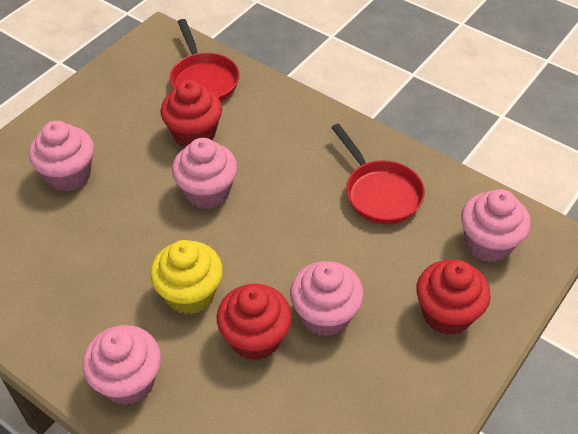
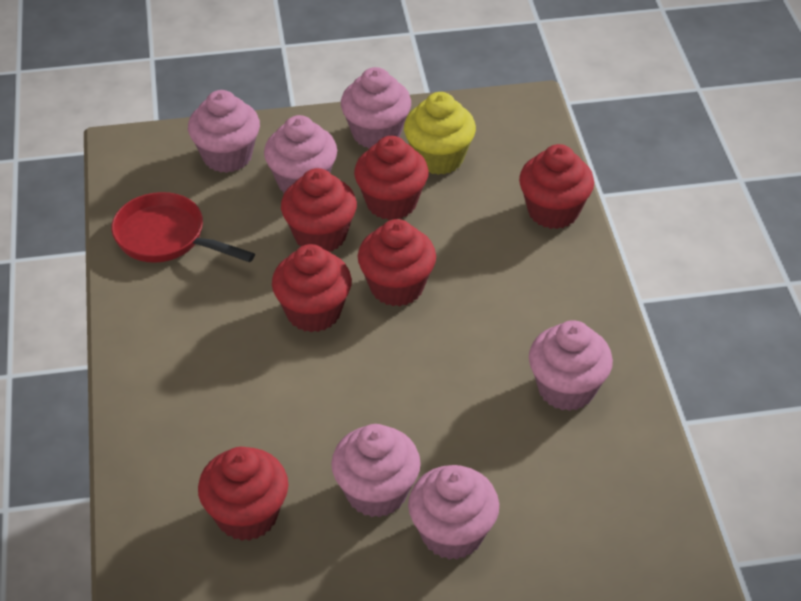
pink cupcake: 5 -> 6
red cupcake: 3 -> 6
red pan: 2 -> 1

